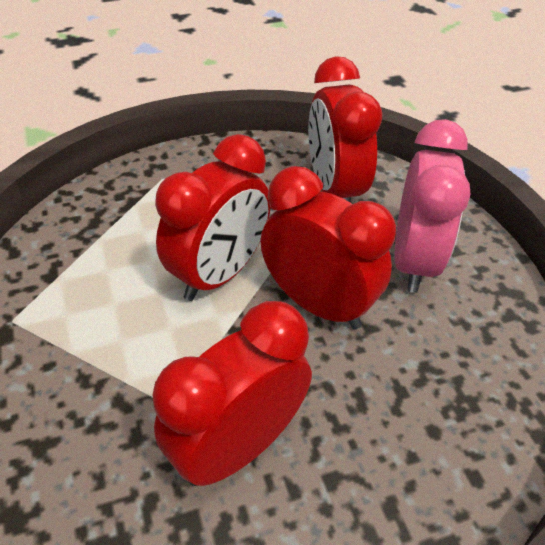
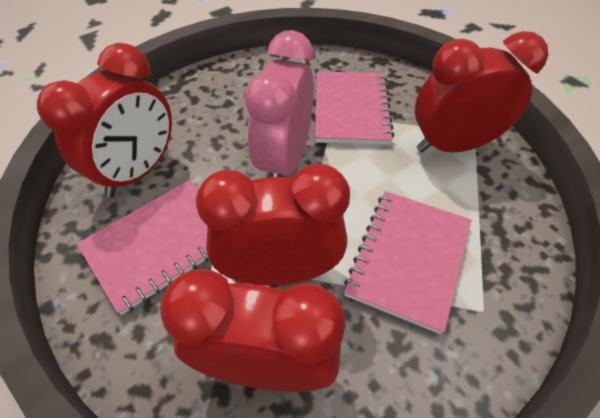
pink notebook: 0 -> 3

